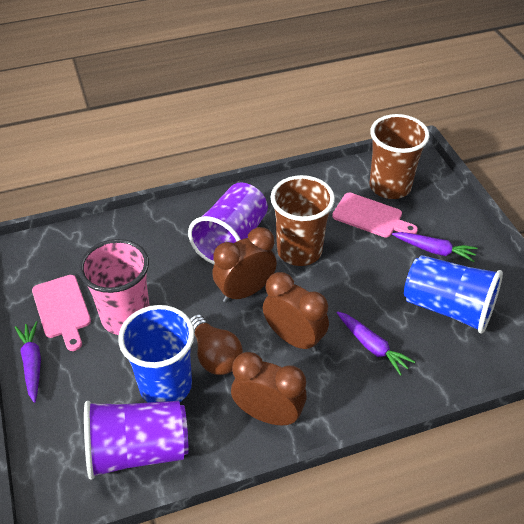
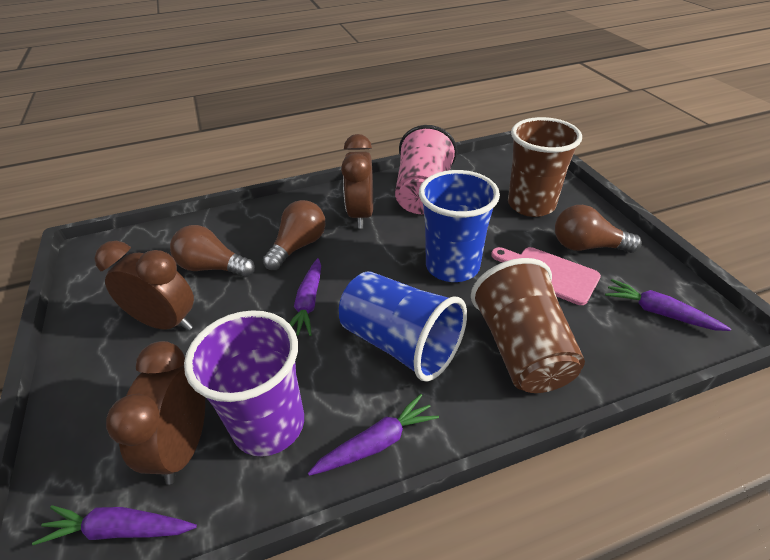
brown light bulb: 1 -> 3
pink cutting board: 2 -> 1
purple carrot: 3 -> 4
purple cup: 2 -> 1

